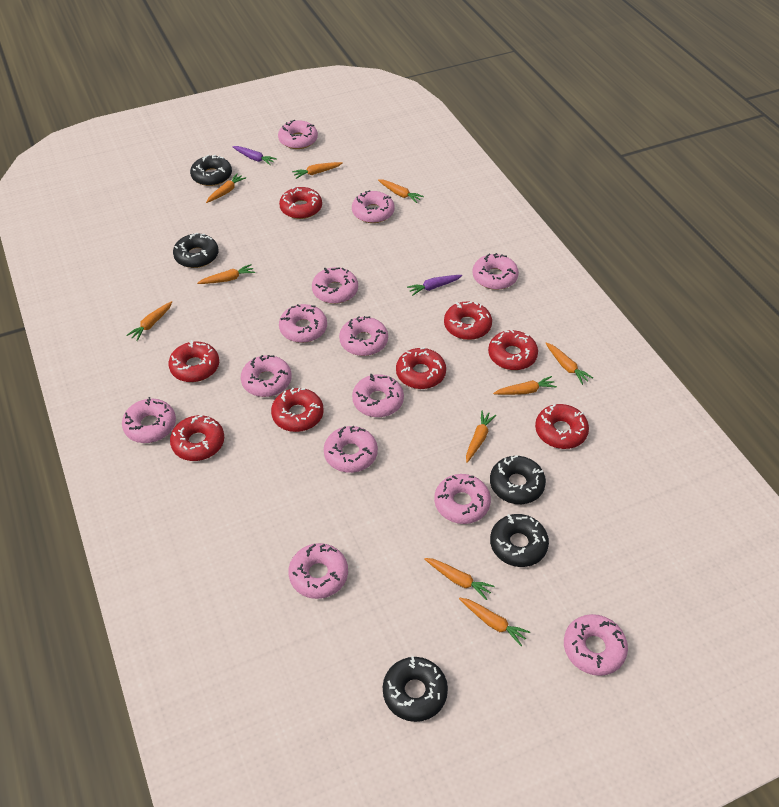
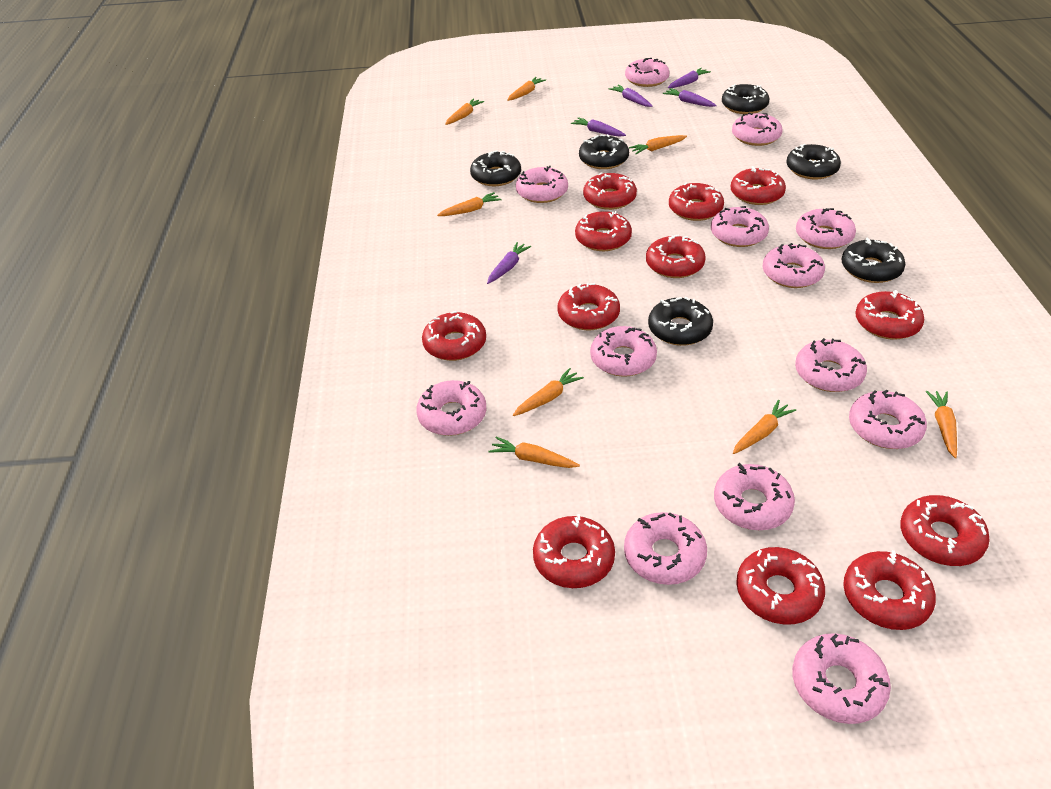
black donut: 5 -> 6
orange carrot: 10 -> 8
purple carrot: 2 -> 5
red donut: 8 -> 12

